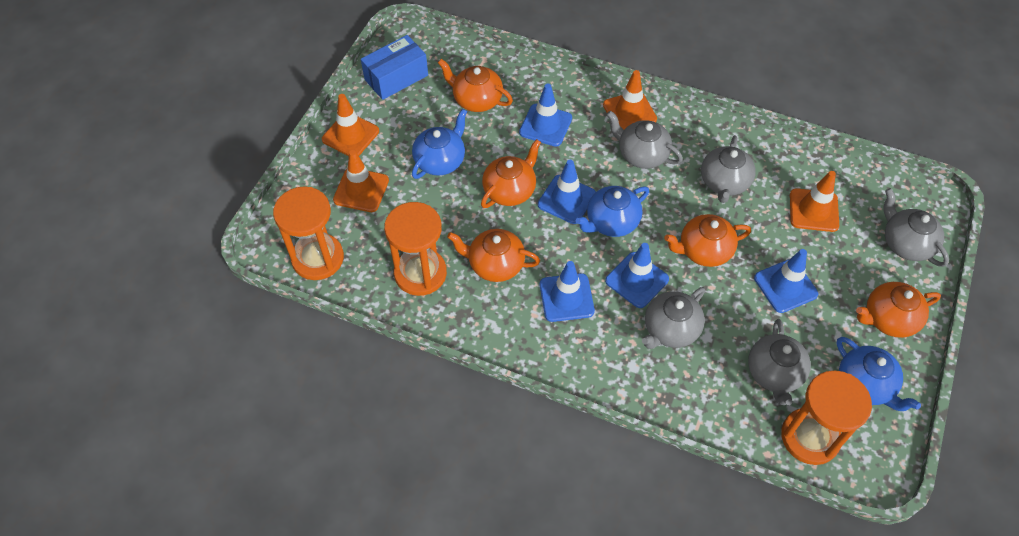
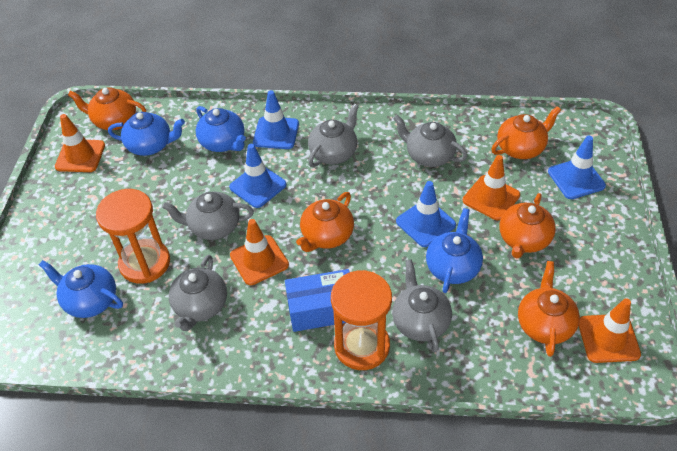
blue teapot: 3 -> 4
blue traffic cone: 5 -> 4
orange hourglass: 3 -> 2

